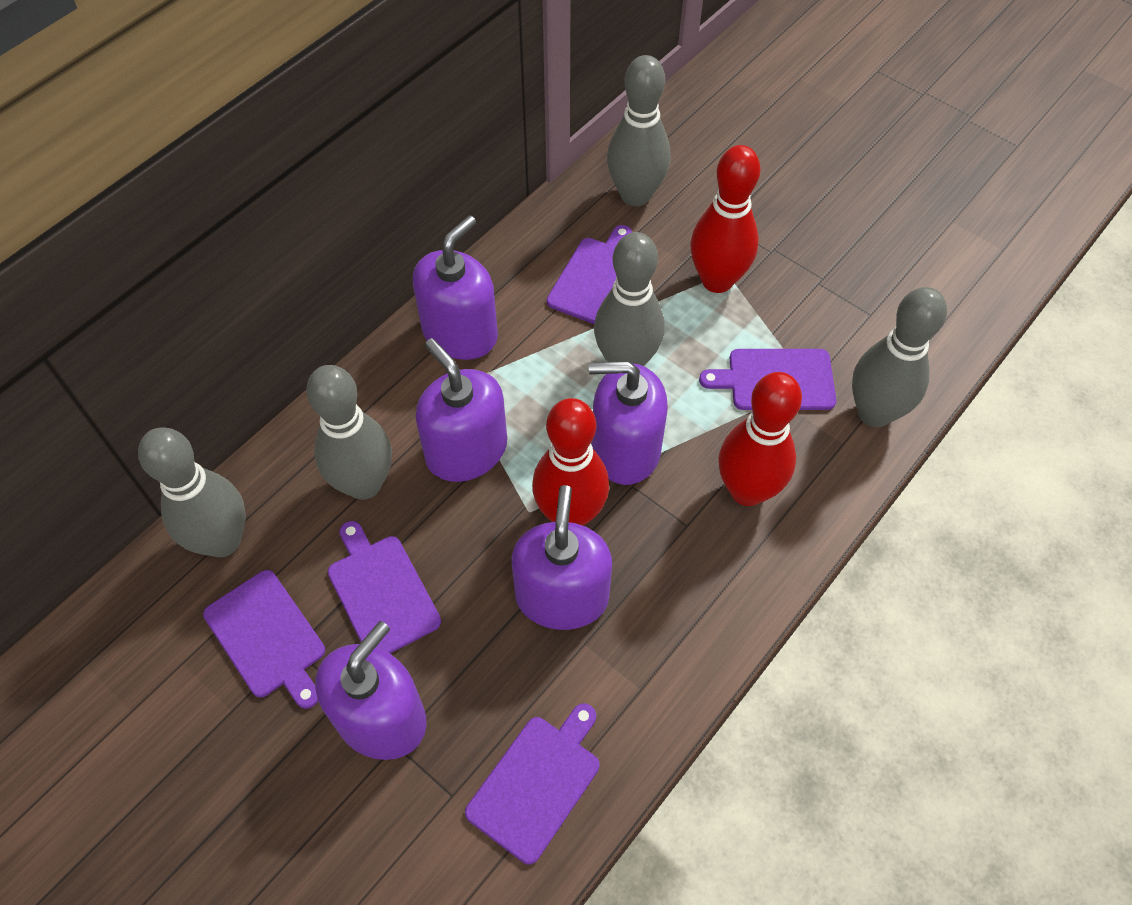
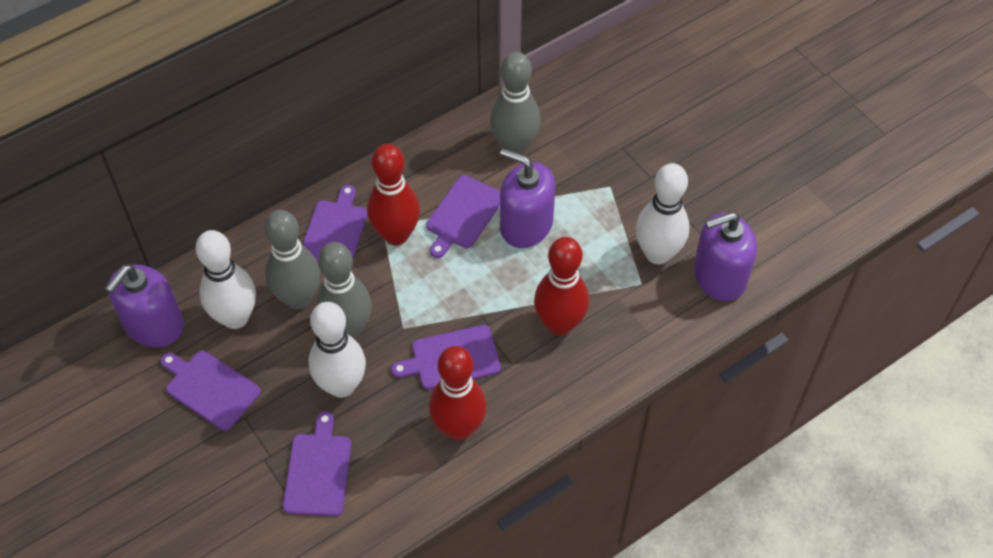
grey bowling pin: 5 -> 3
purple soap dispenser: 5 -> 3
white bowling pin: 0 -> 3

